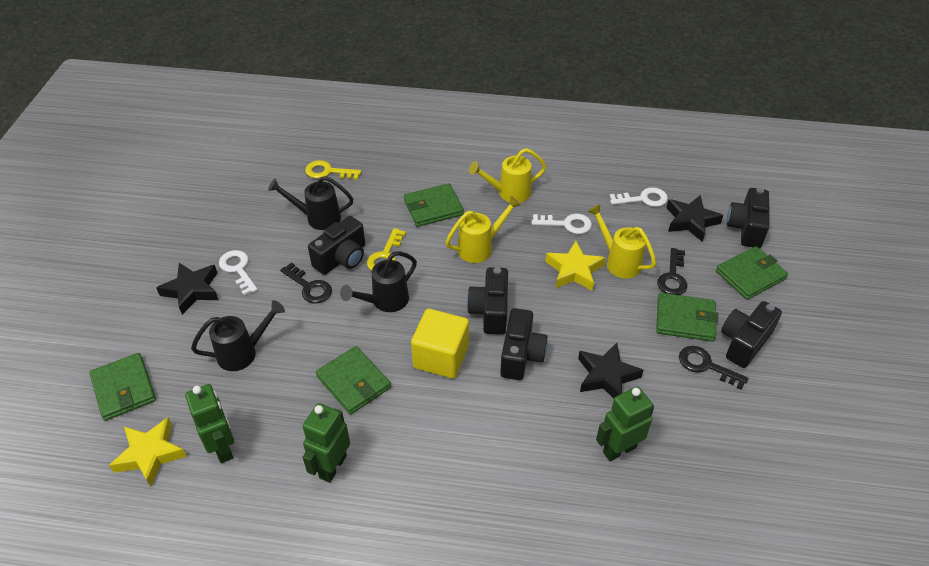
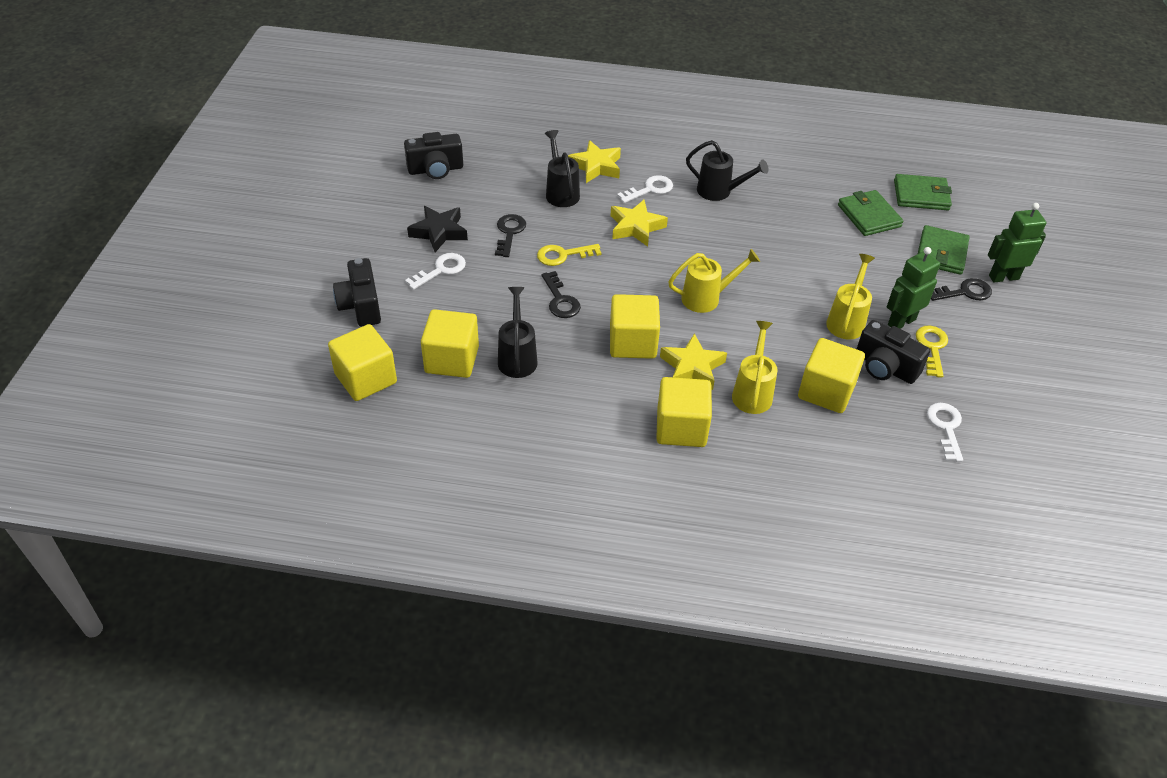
black camera: 5 -> 3
black star: 3 -> 1
green robot: 3 -> 2
green wallet: 5 -> 3
yellow cube: 1 -> 5
yellow star: 2 -> 3

